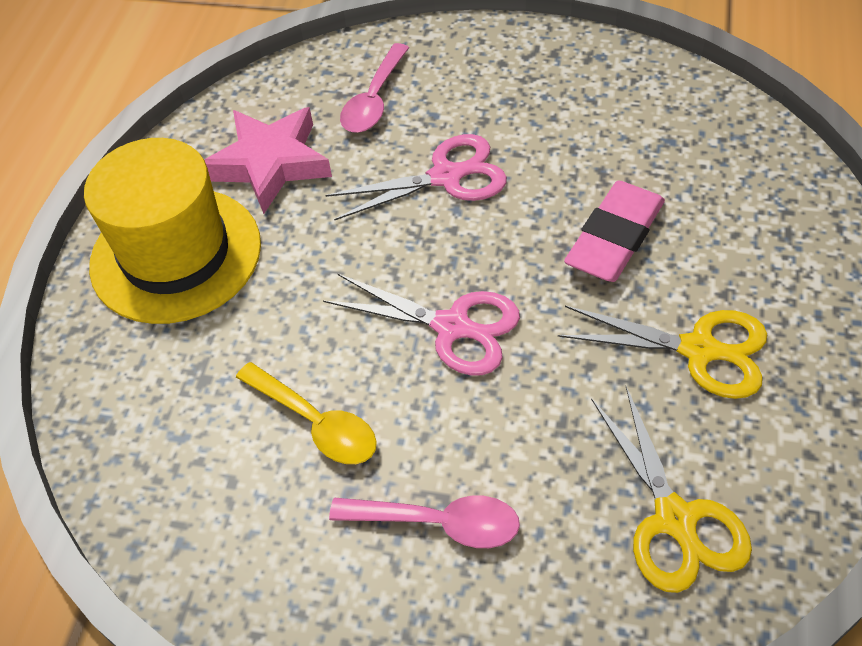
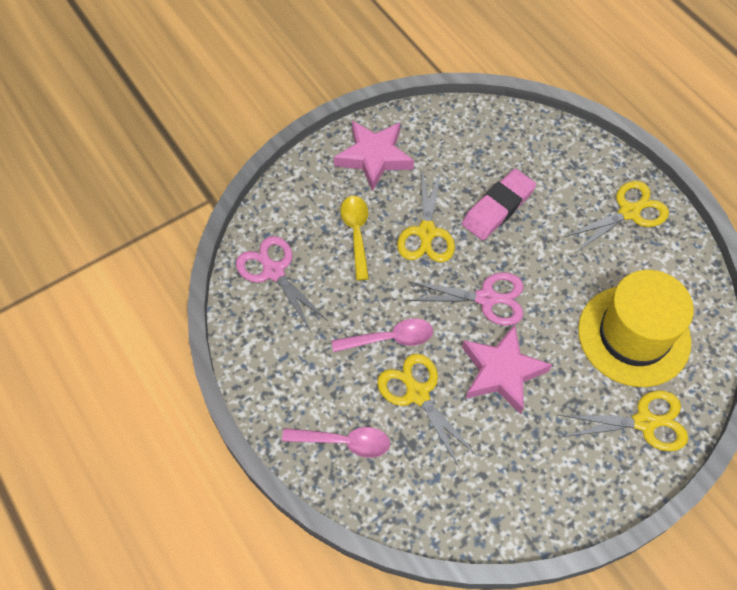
pink star: 1 -> 2
yellow scissors: 2 -> 4

